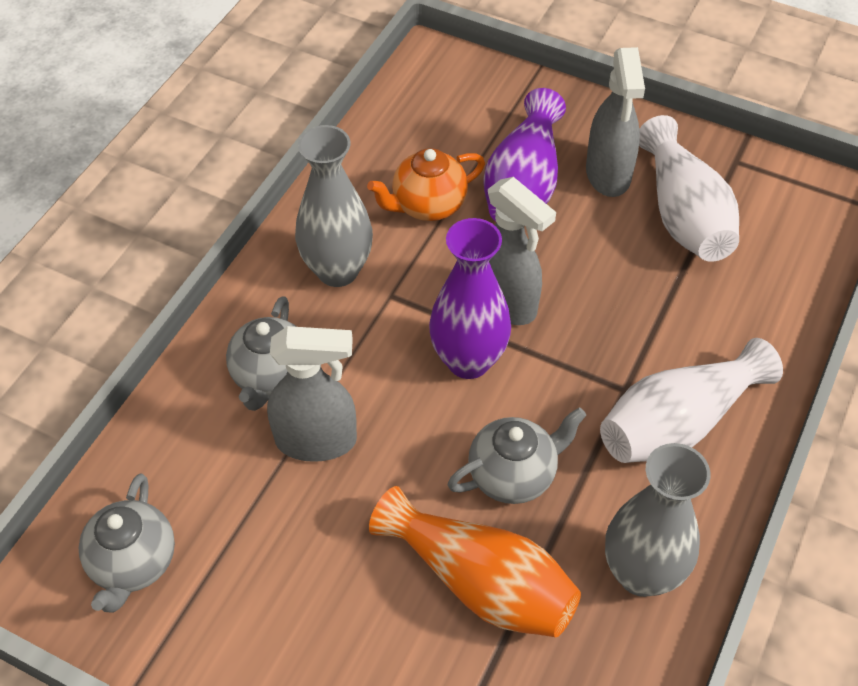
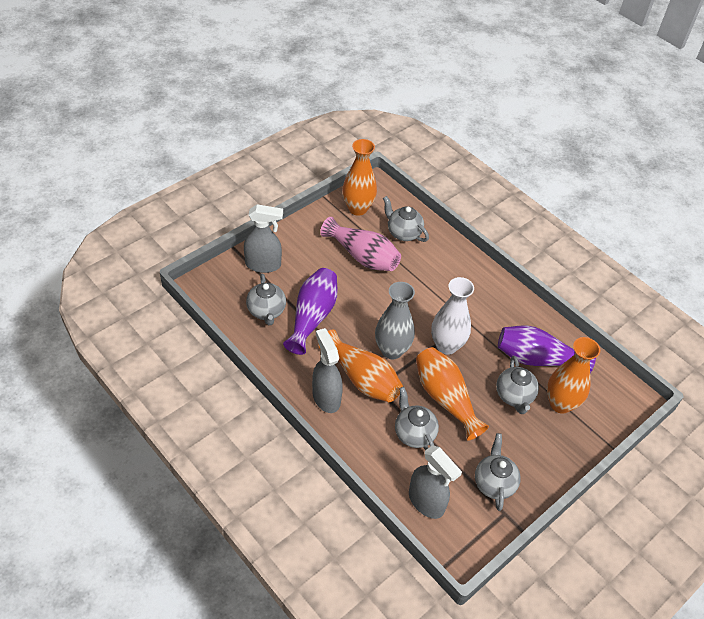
grey teapot: 3 -> 5
grey vase: 2 -> 1
orange teapot: 1 -> 0
orange vase: 1 -> 4
pink vase: 0 -> 1
white vase: 2 -> 1

